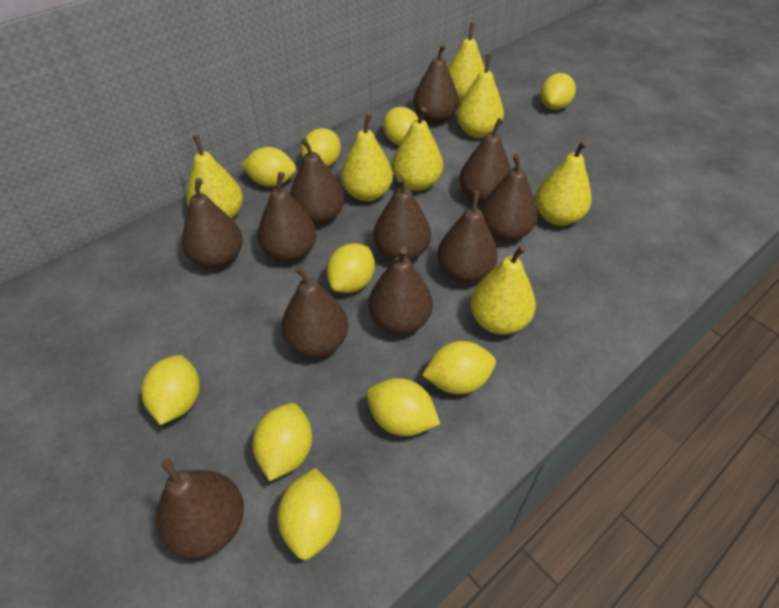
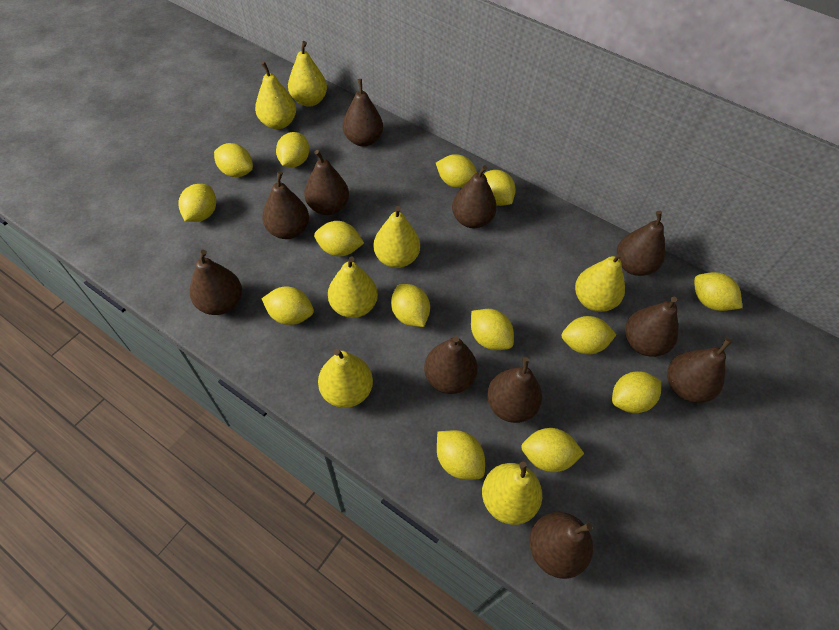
yellow lemon: 10 -> 14

